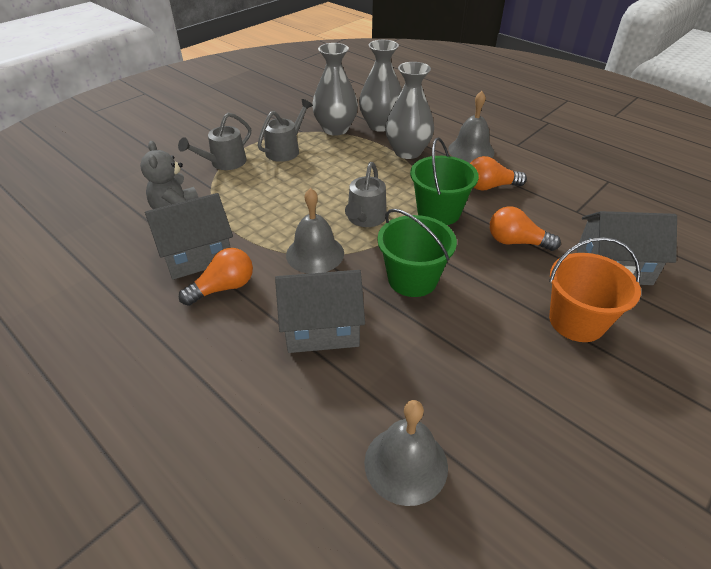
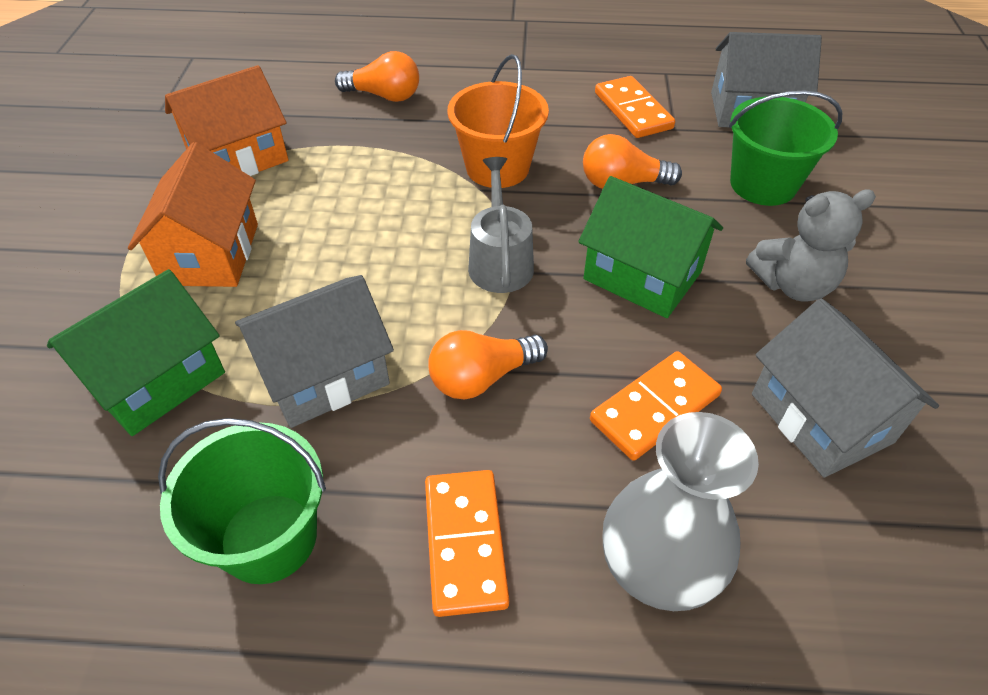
green house: 0 -> 2
grey bell: 3 -> 0
grey vase: 3 -> 1
grey watering can: 3 -> 1
orange domino: 0 -> 3
orange house: 0 -> 2

